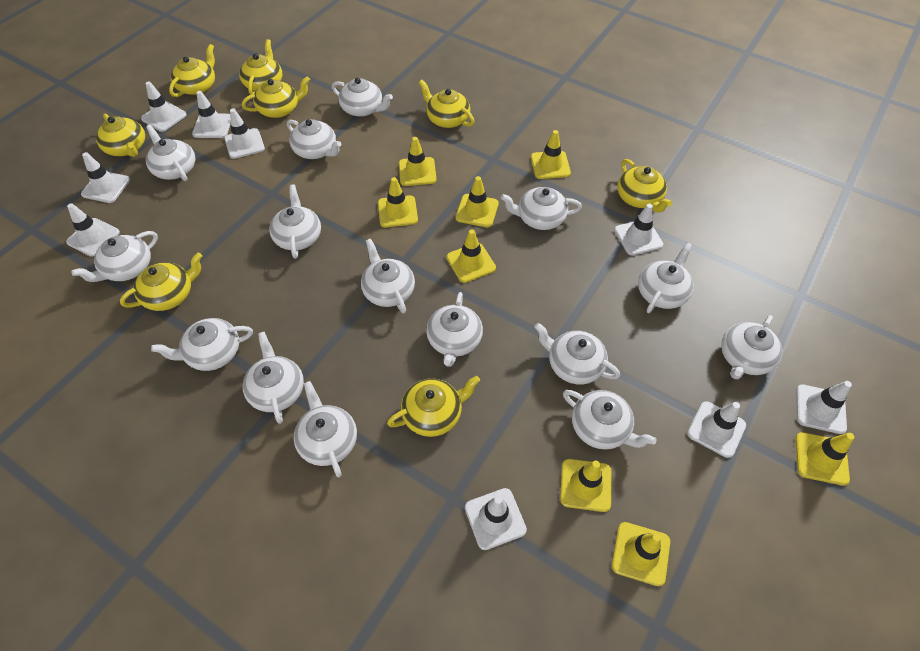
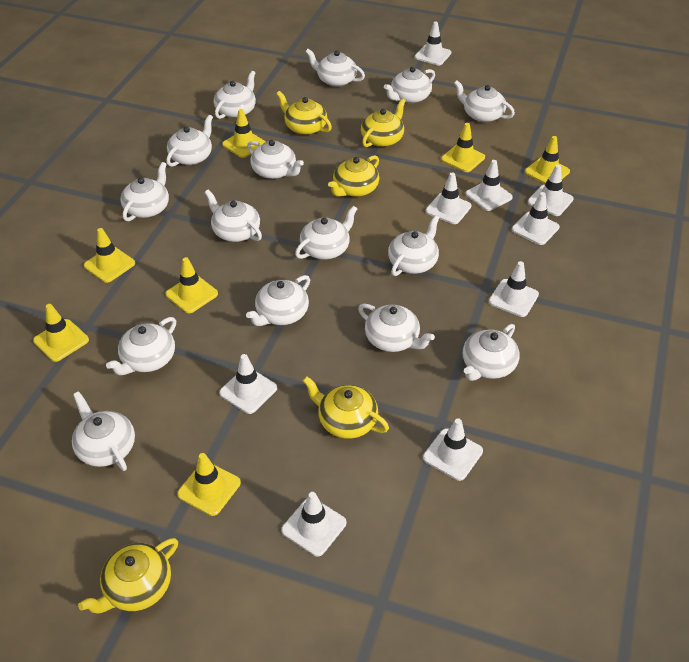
yellow teapot: 8 -> 5
yellow traffic cone: 8 -> 7

